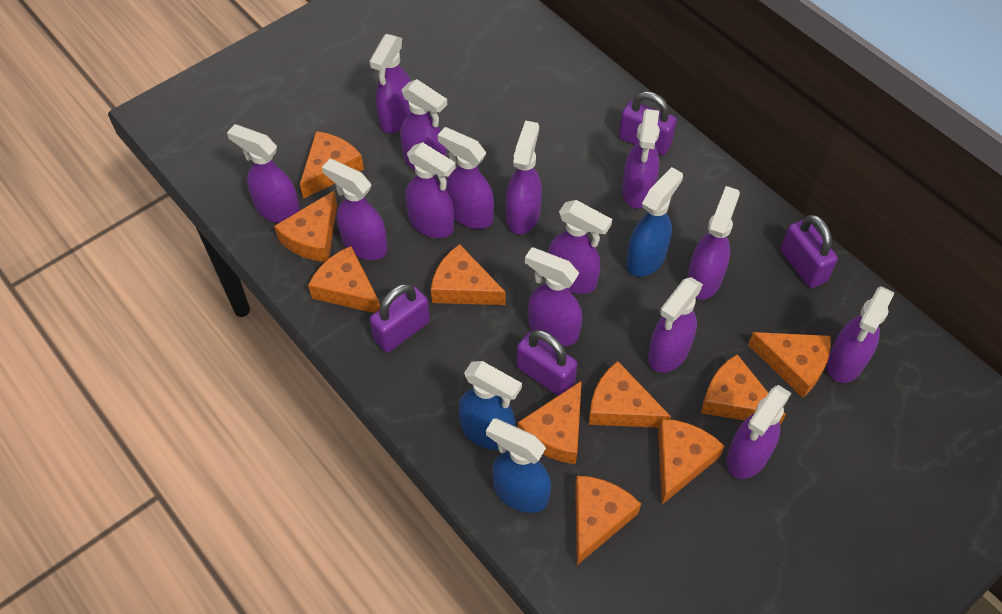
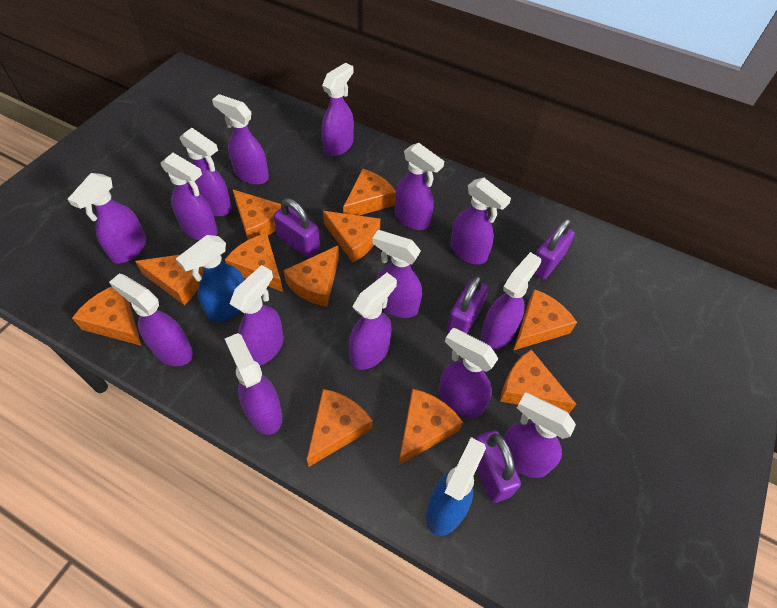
blue spray bottle: 3 -> 2
orange cheese: 10 -> 11
purple spray bottle: 14 -> 15

